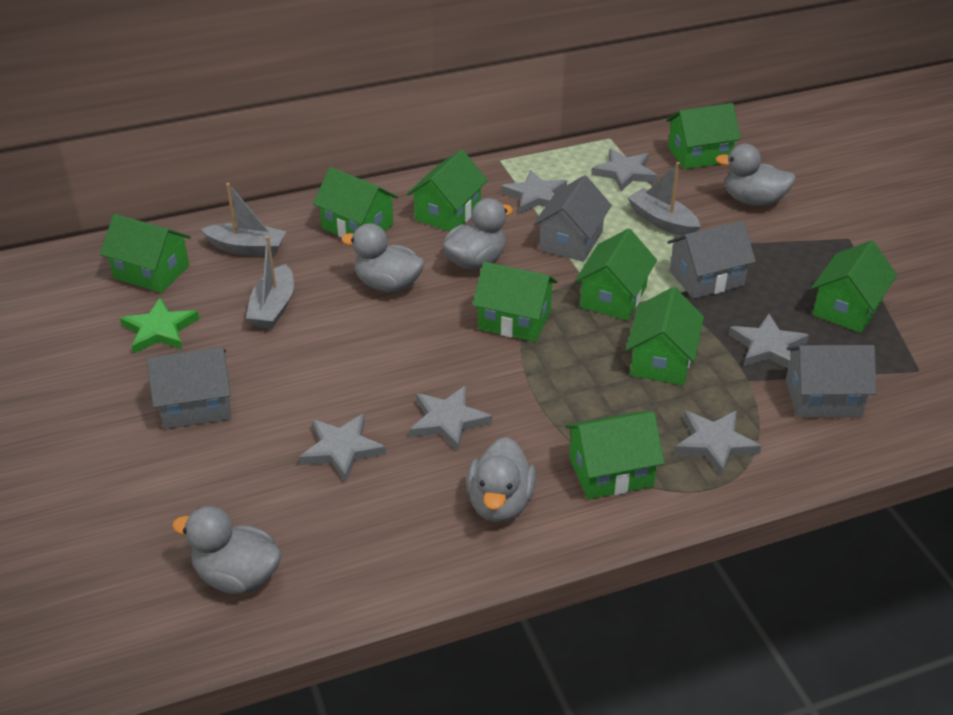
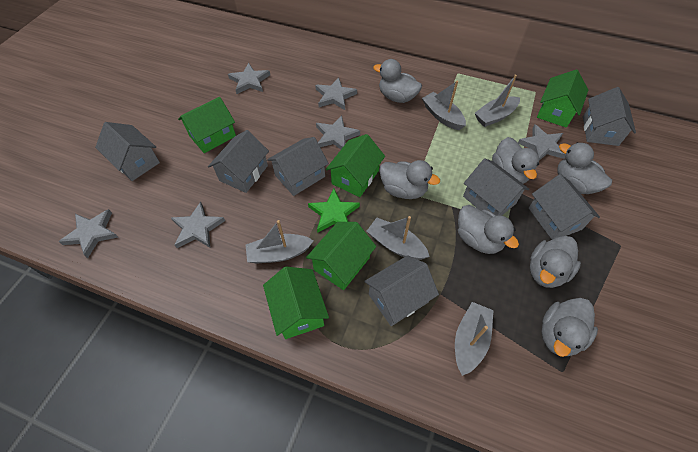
green house: 9 -> 5
grey boat: 3 -> 5
grey duck: 5 -> 7
grey house: 4 -> 7

